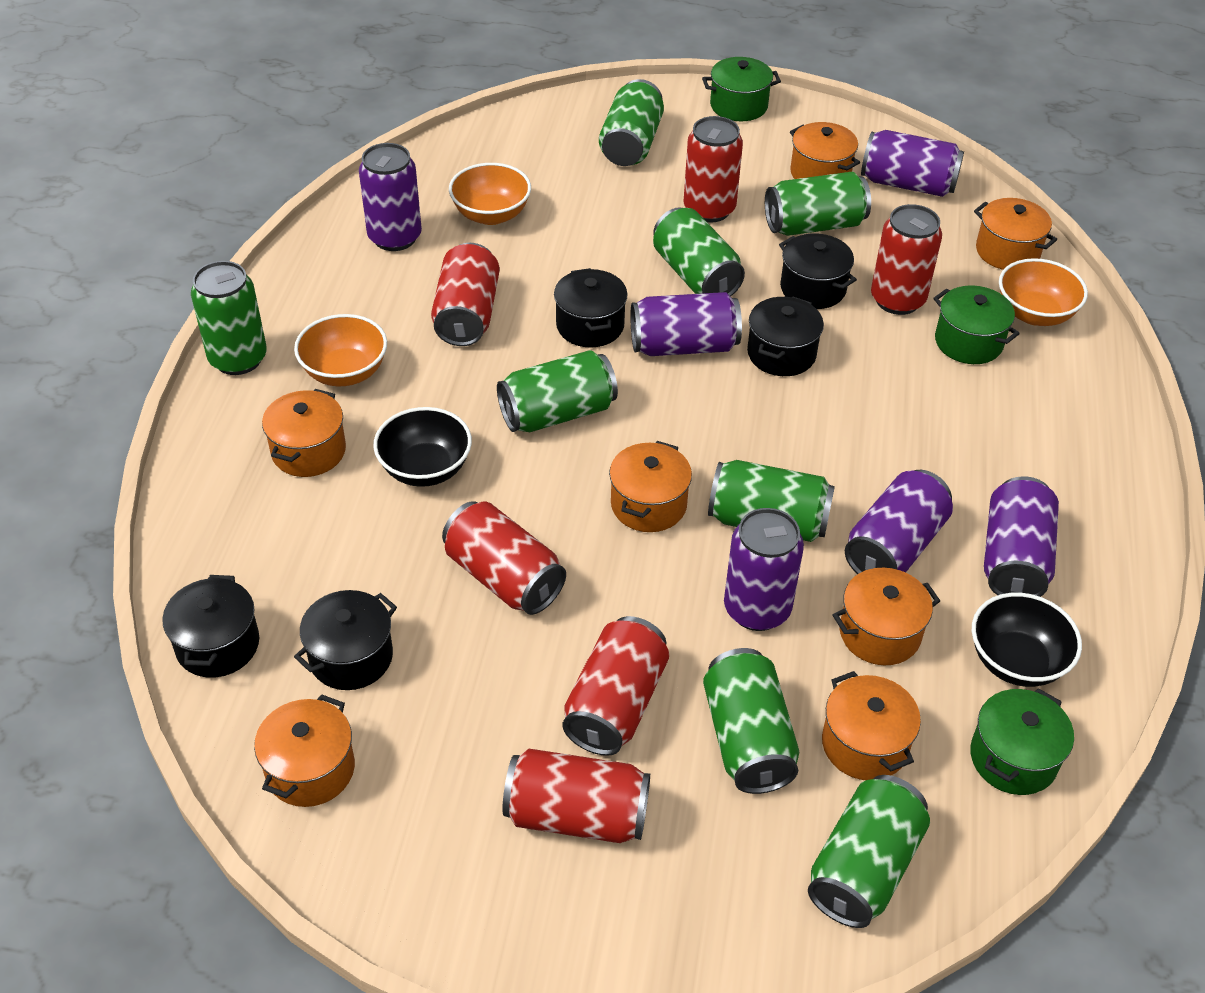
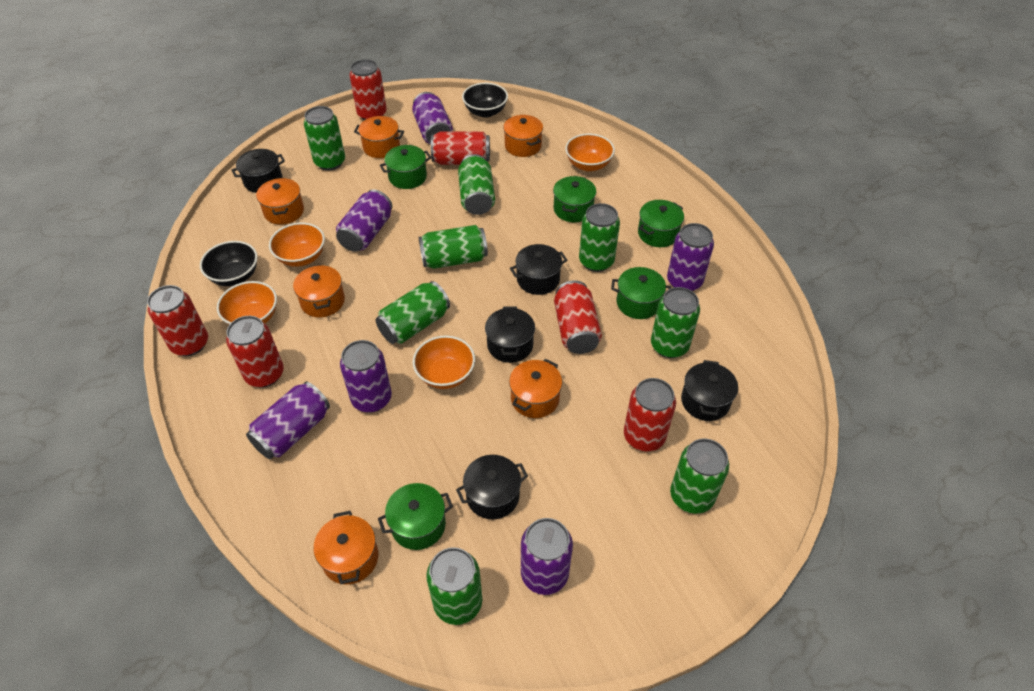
green pot: 3 -> 5
orange bowl: 3 -> 4
orange pot: 7 -> 6

